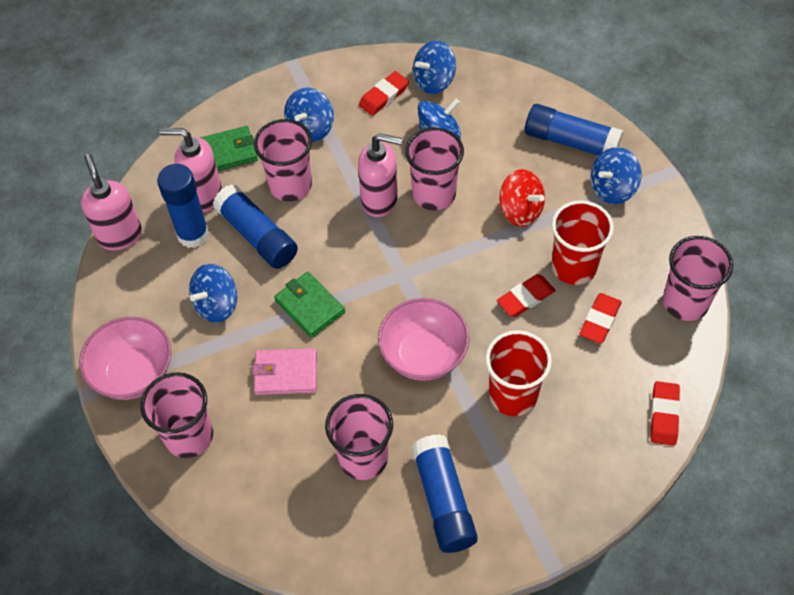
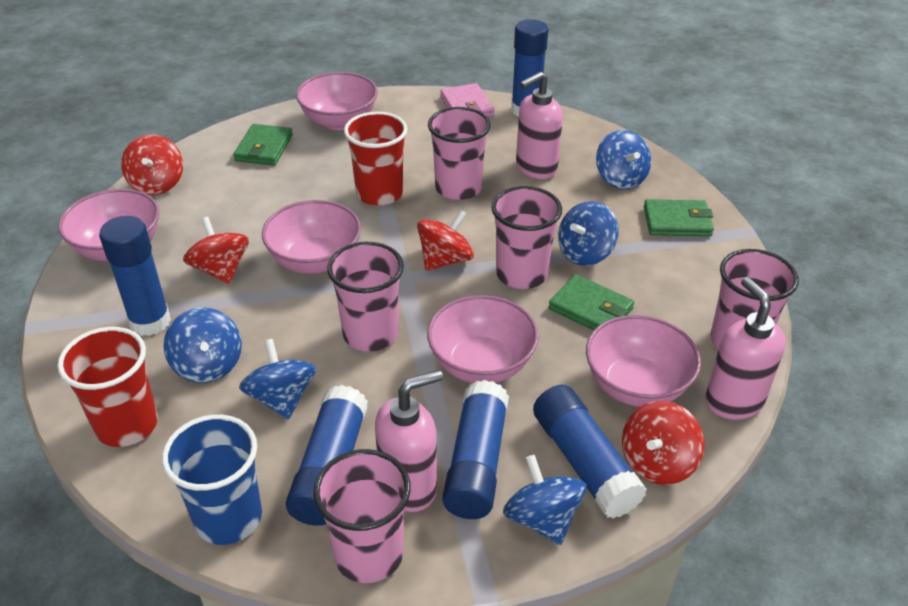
blue cup: 0 -> 1
blue glue stick: 4 -> 5
green wallet: 2 -> 3
pink bowl: 2 -> 5
red eraser: 4 -> 0
red spinning top: 1 -> 4

